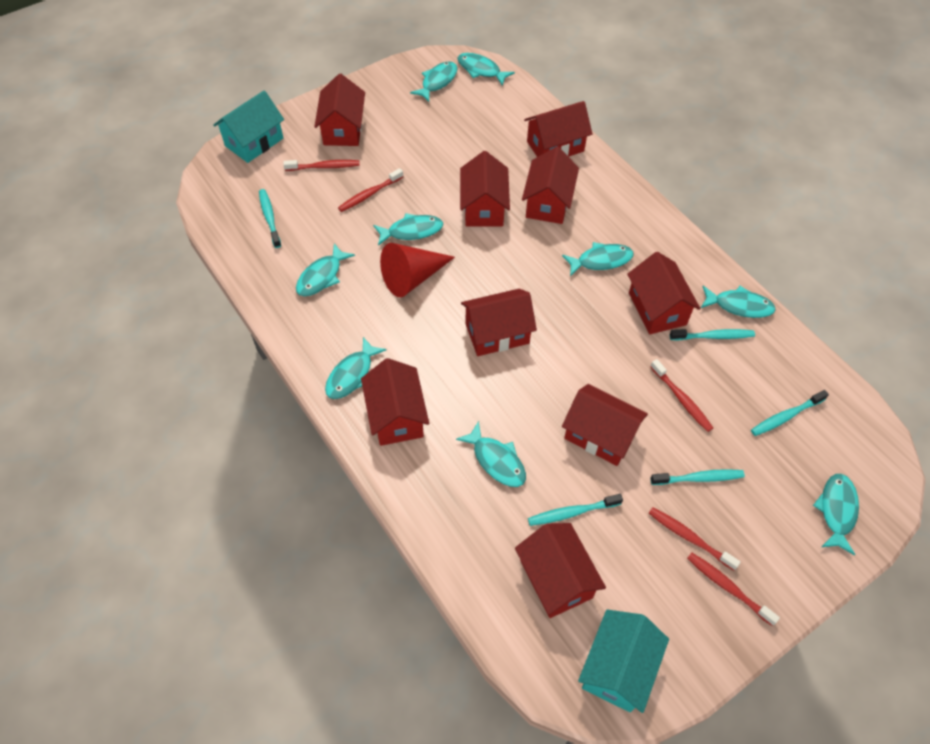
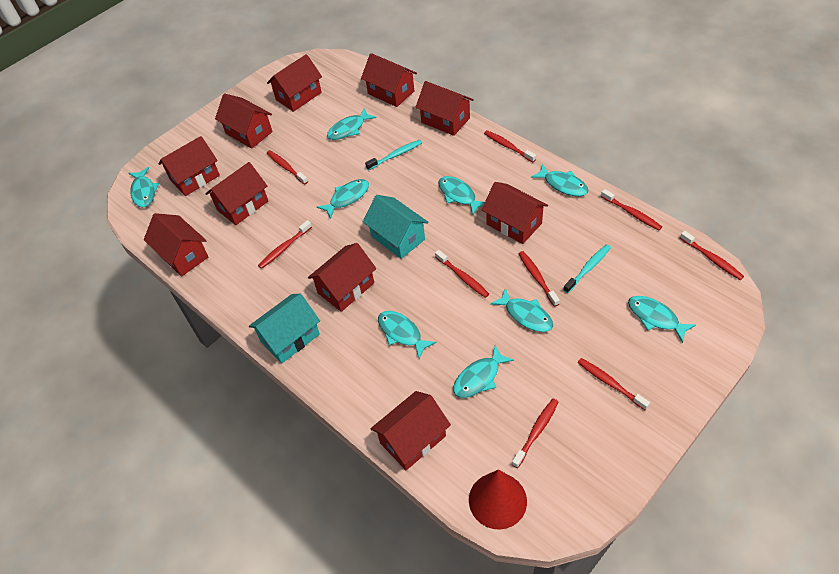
red house: 9 -> 10
red toothbrush: 5 -> 9
turquoise toothbrush: 5 -> 2

